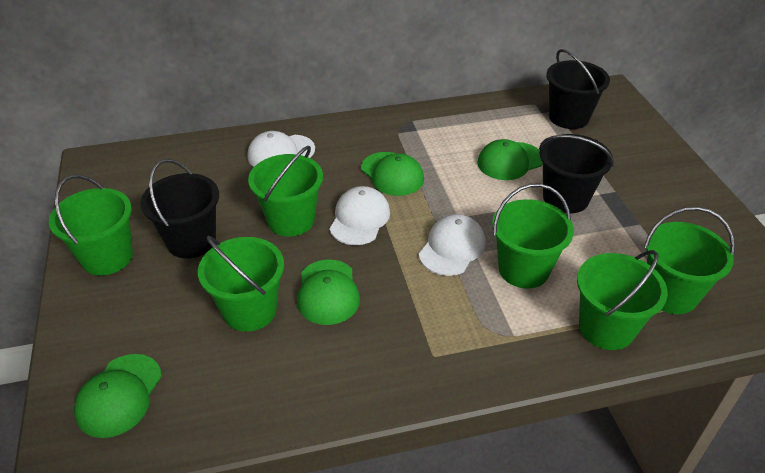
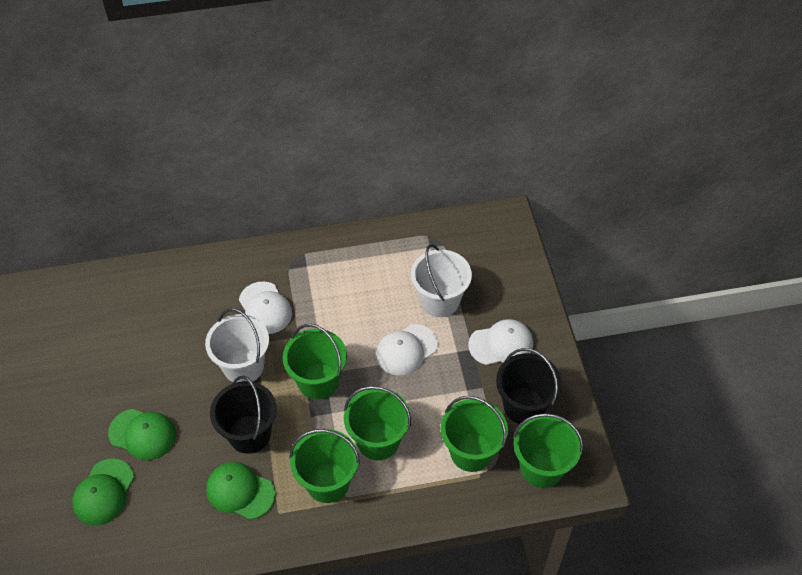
black bucket: 3 -> 2
green bucket: 6 -> 5
green cap: 4 -> 3
white bucket: 0 -> 2

